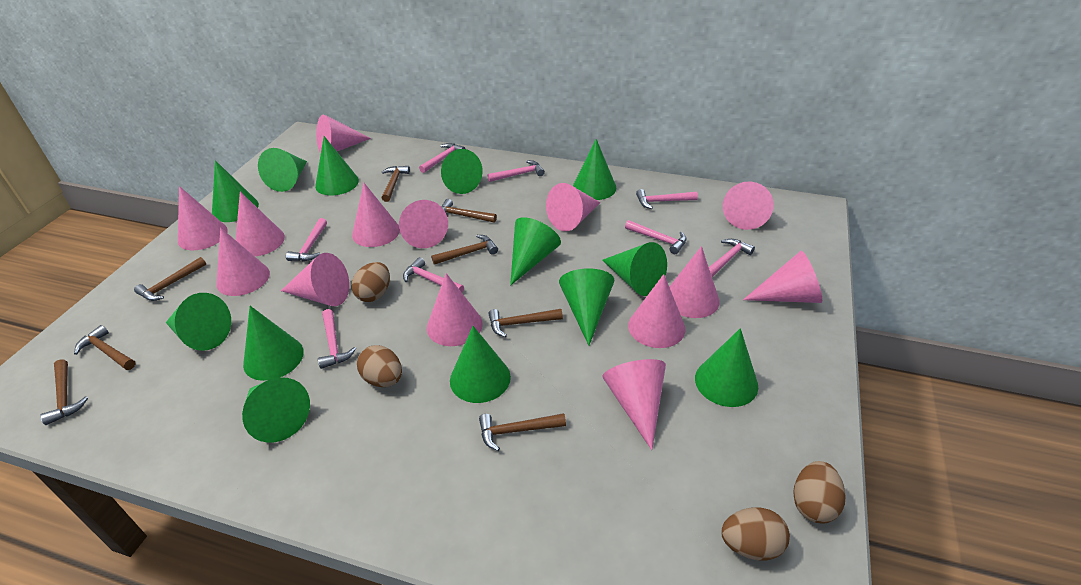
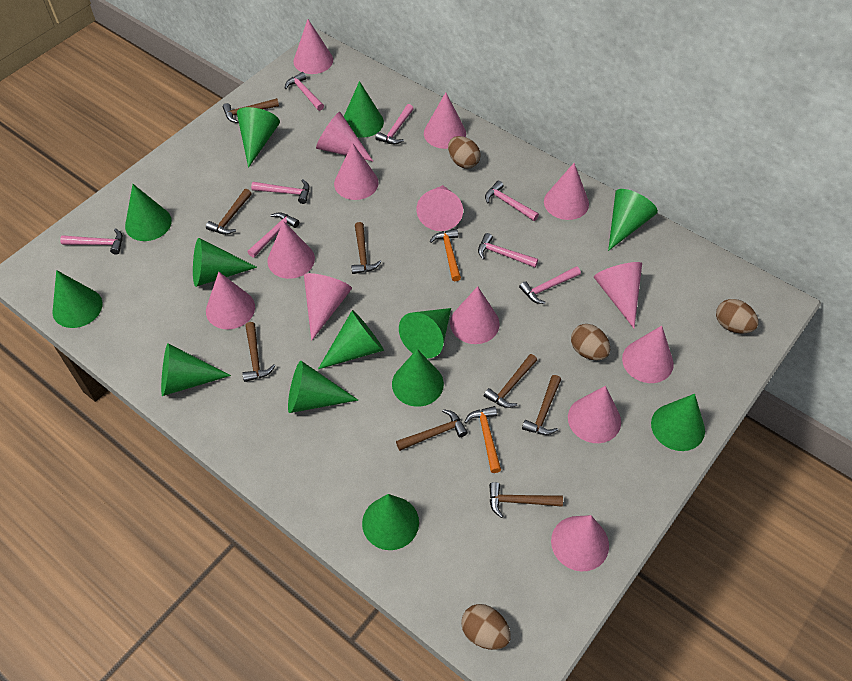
orange hammer: 0 -> 2

